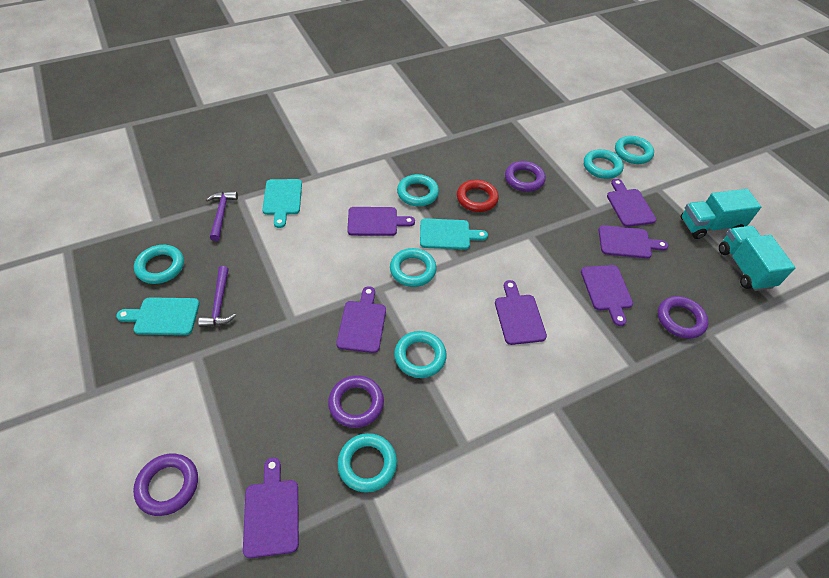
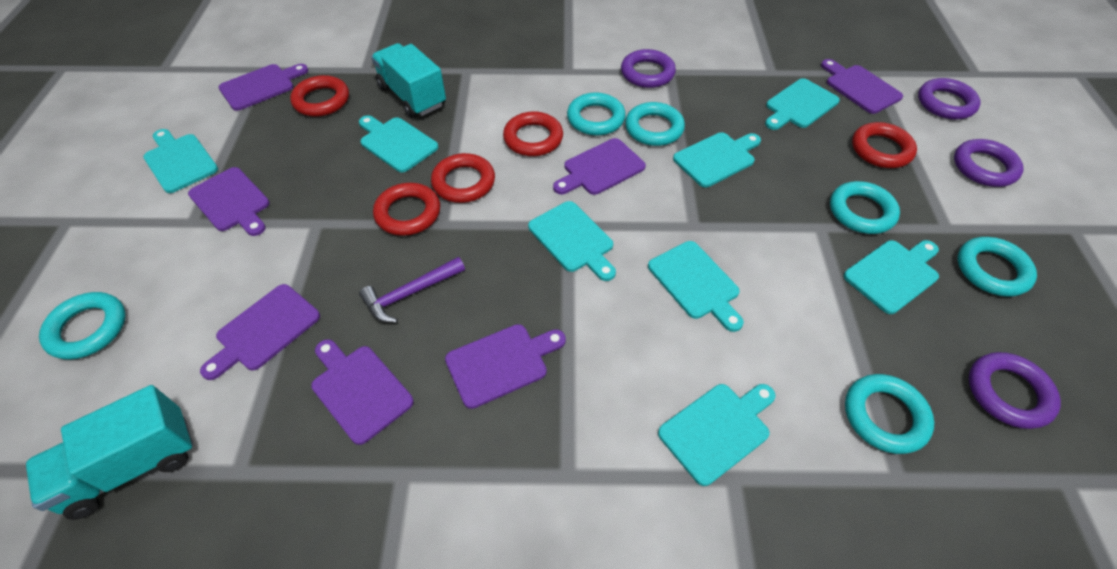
purple hammer: 2 -> 1
red ring: 1 -> 5
turquoise cutting board: 3 -> 8
turquoise ring: 7 -> 6

